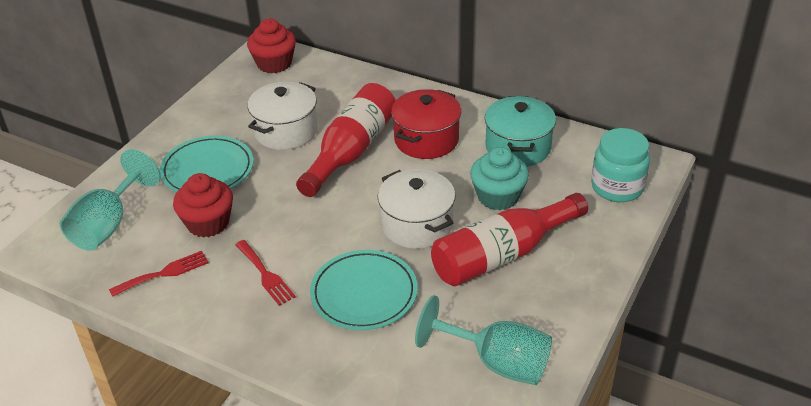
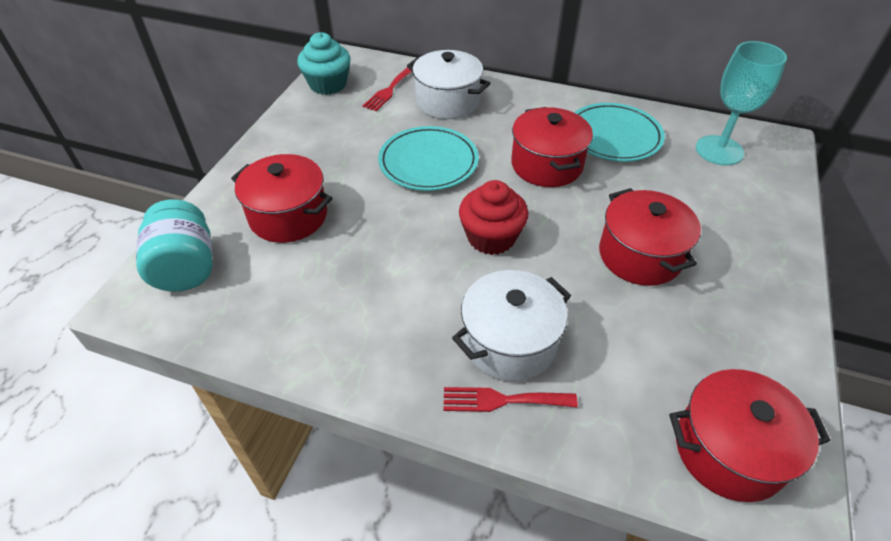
red bottle: 2 -> 0
red cupcake: 2 -> 1
red pot: 1 -> 4
turquoise goblet: 2 -> 1
turquoise pot: 1 -> 0

